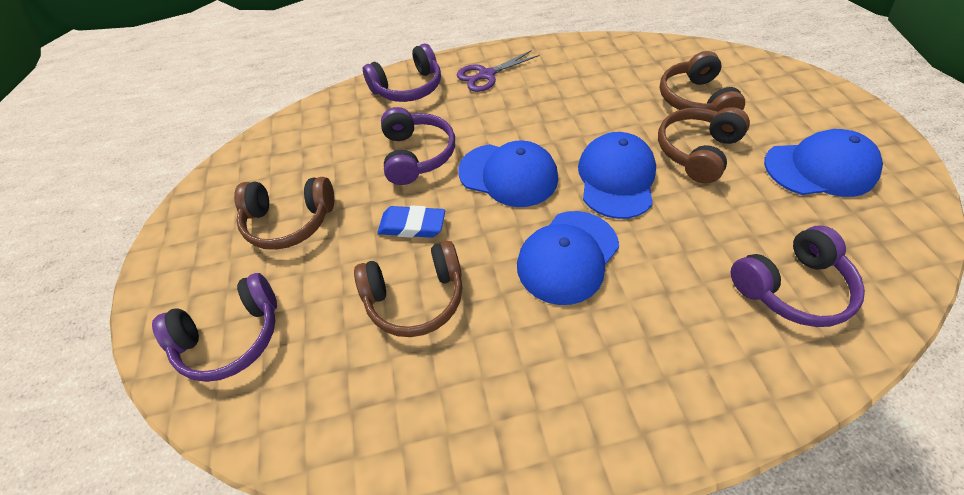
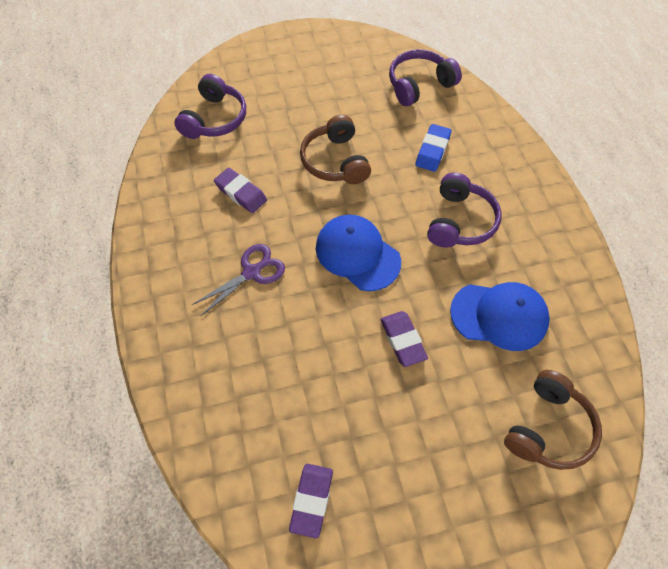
blue cap: 4 -> 2
brown headphones: 4 -> 2
purple eraser: 0 -> 3
purple headphones: 4 -> 3

